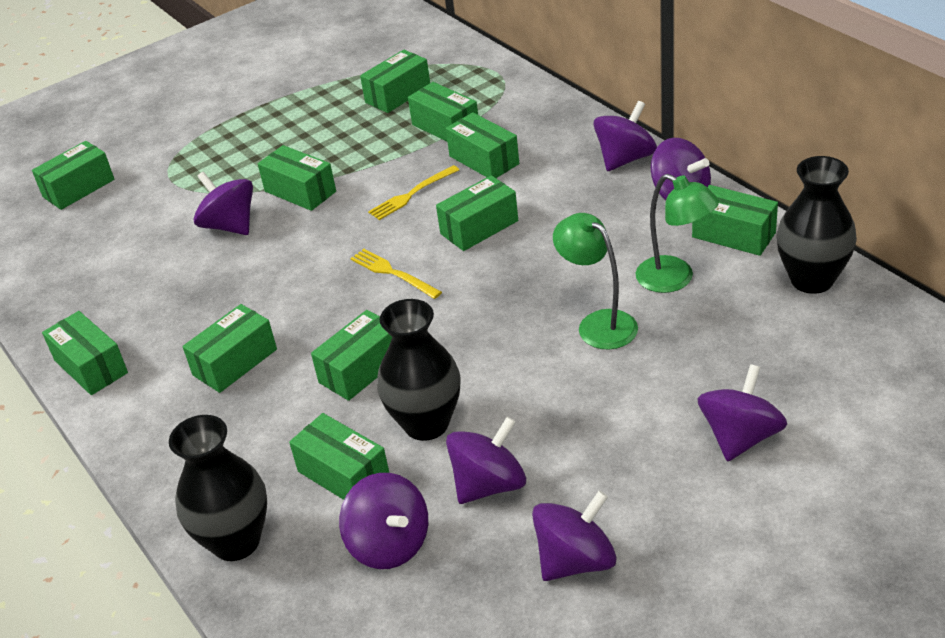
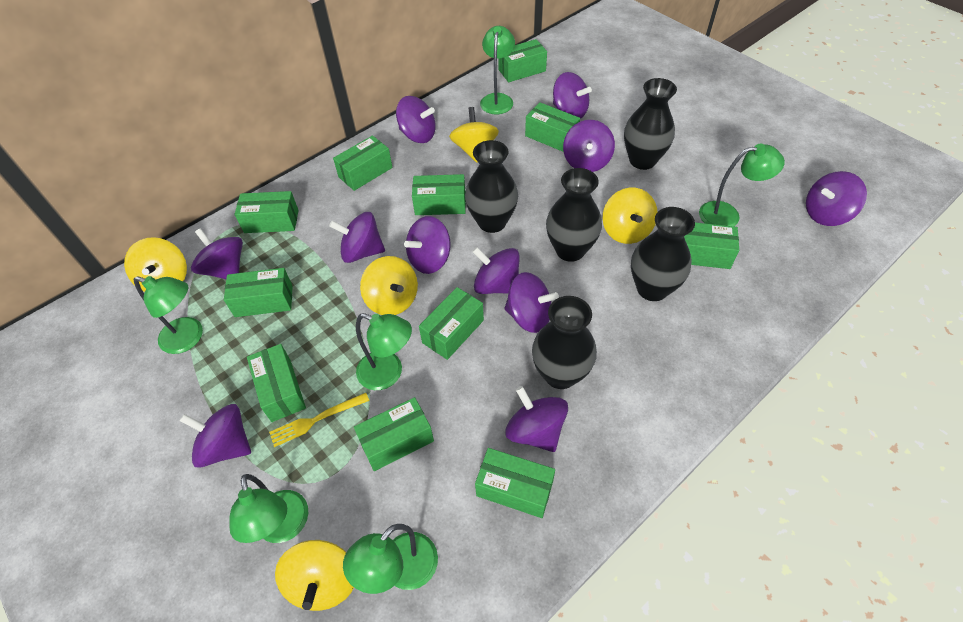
black vase: 3 -> 5
green lamp: 2 -> 6
purple spinning top: 7 -> 11
yellow fork: 2 -> 1
yellow spinning top: 0 -> 5

